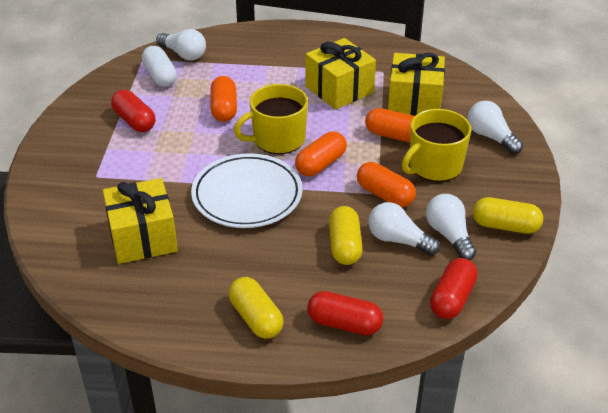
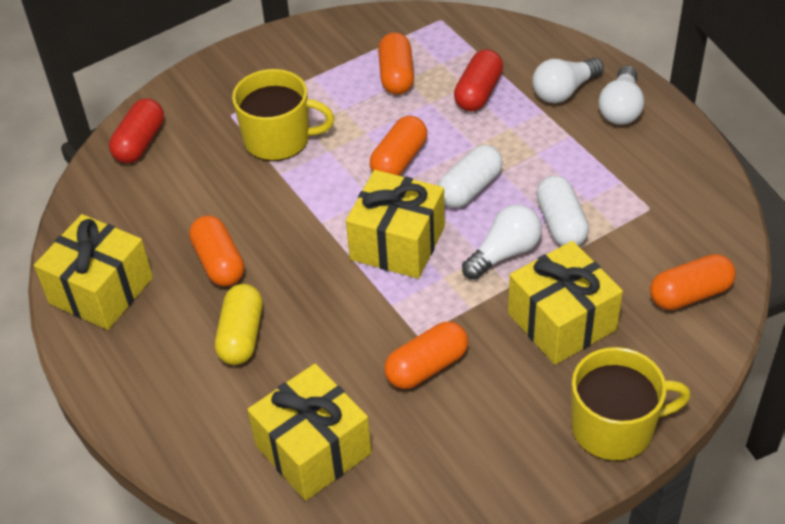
orange capsule: 4 -> 5
red capsule: 3 -> 2
white capsule: 1 -> 2
white light bulb: 4 -> 3
white plate: 1 -> 0
yellow capsule: 3 -> 1
yellow gift: 3 -> 4

